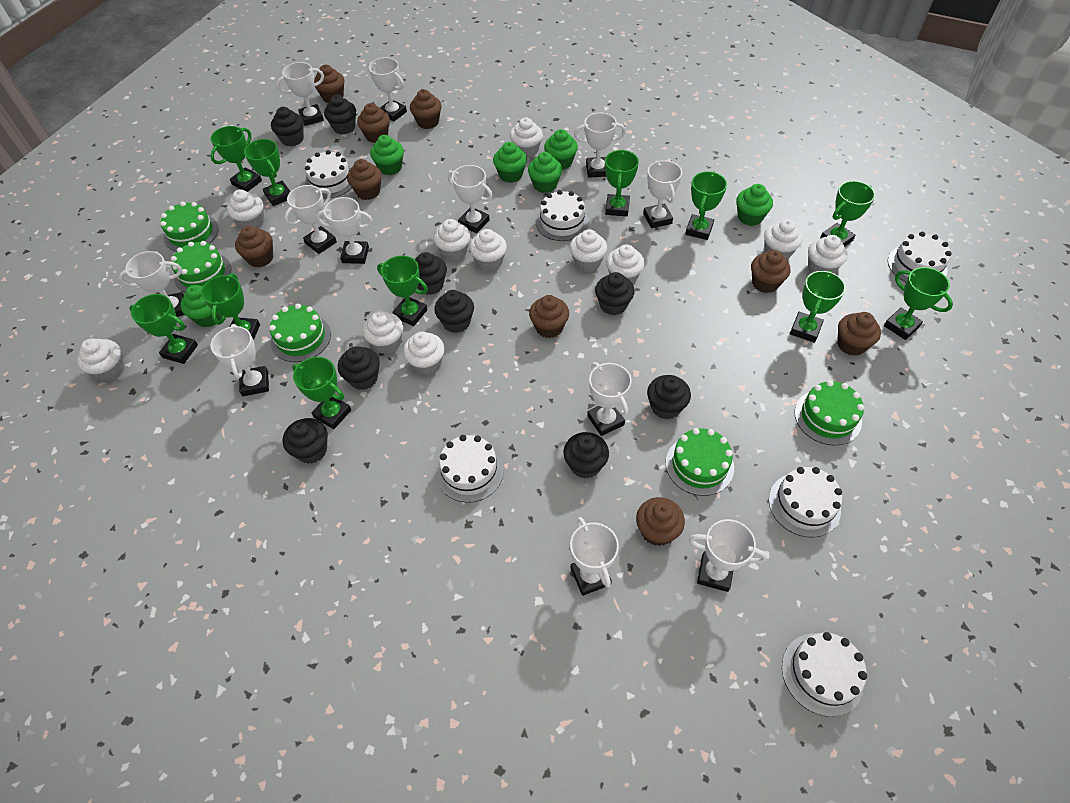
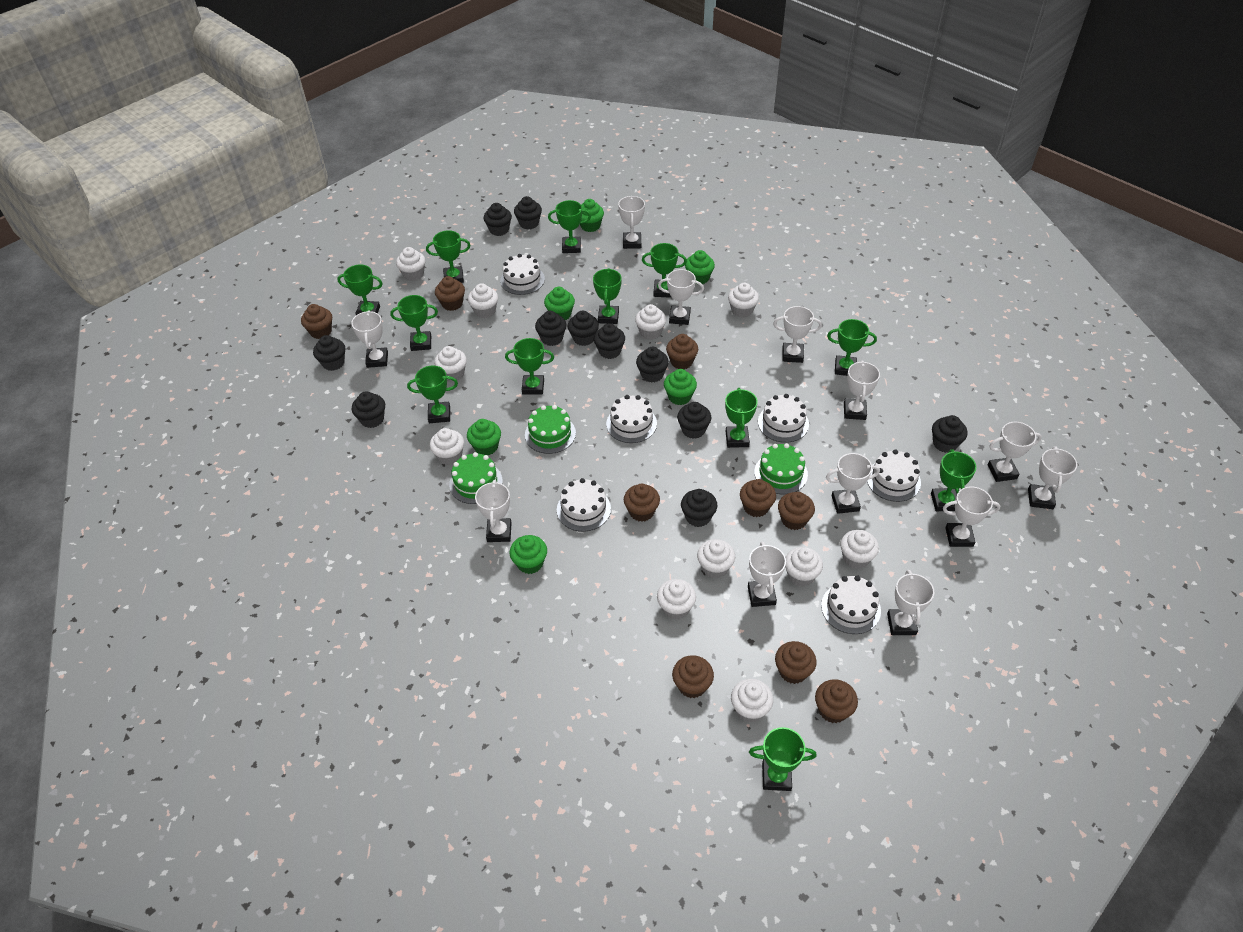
black cupcake: 9 -> 11
green cake: 5 -> 3
green trophy: 11 -> 12

